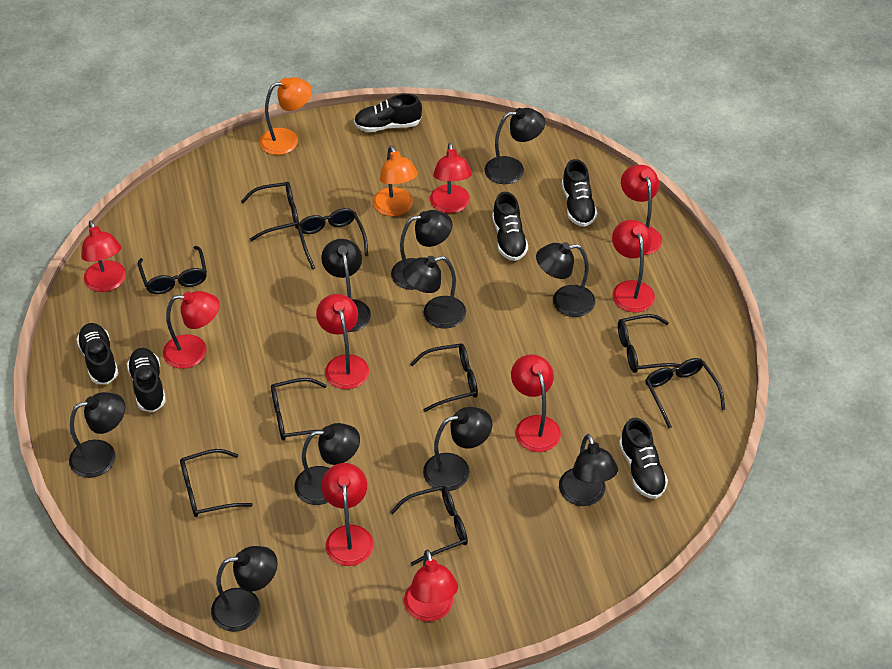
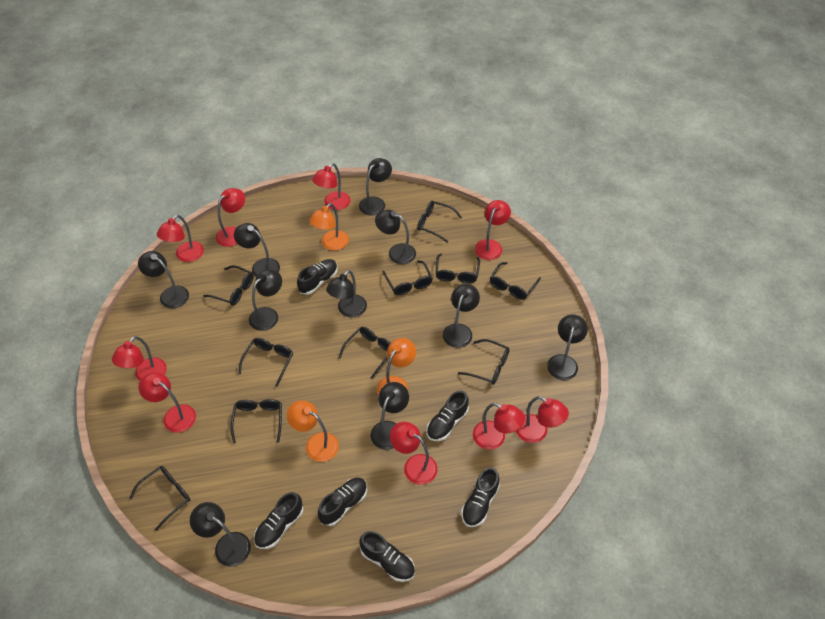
black glasses: 9 -> 10
orange lamp: 2 -> 3

